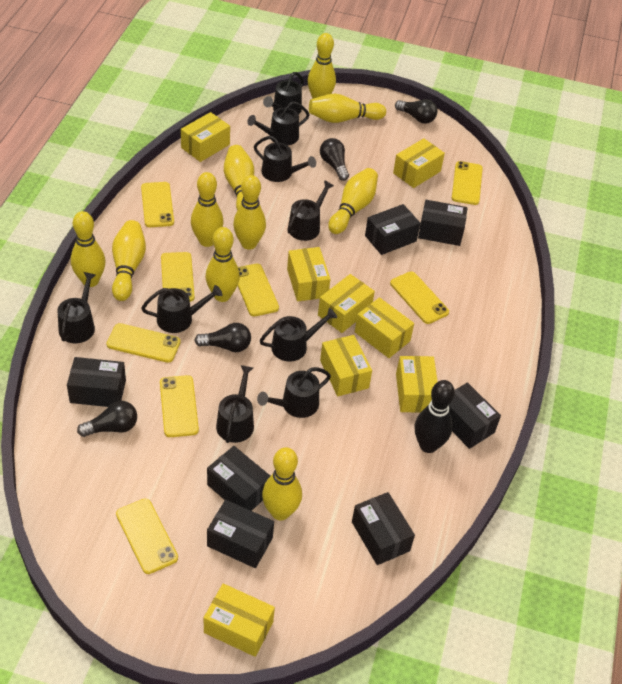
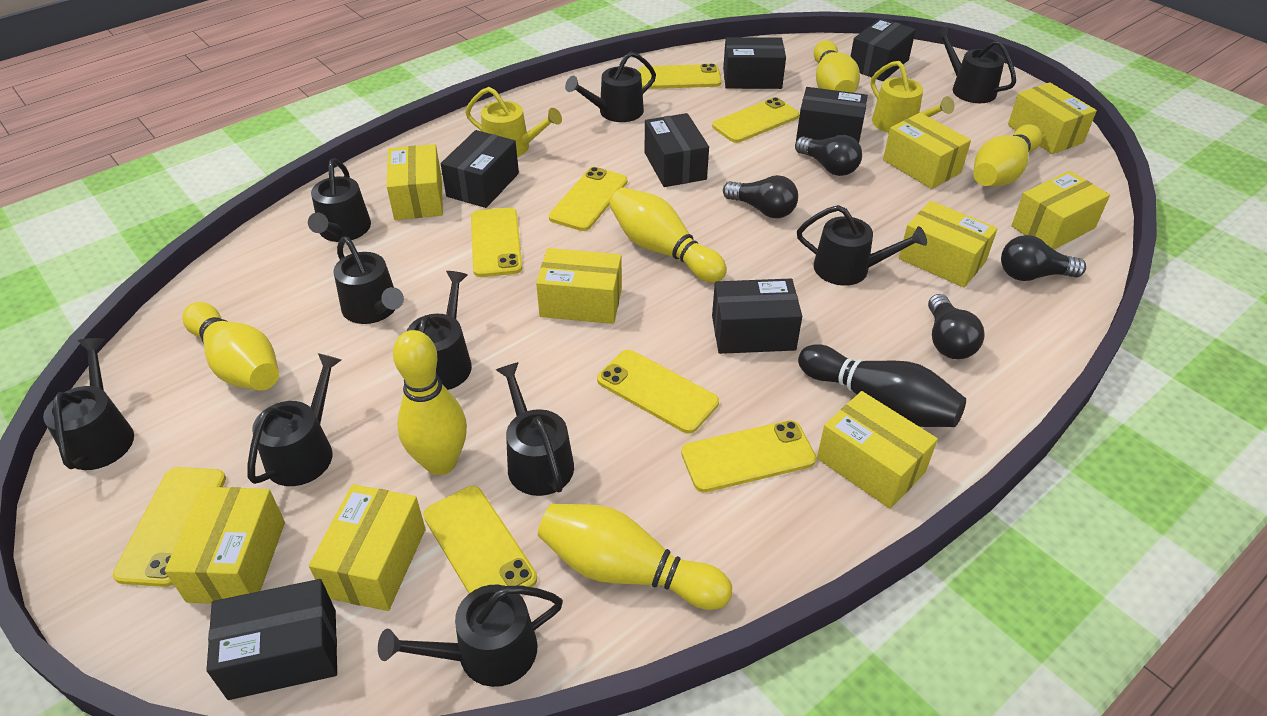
black watering can: 9 -> 10
yellow bowling pin: 10 -> 6
yellow box: 8 -> 9
yellow watering can: 0 -> 2

